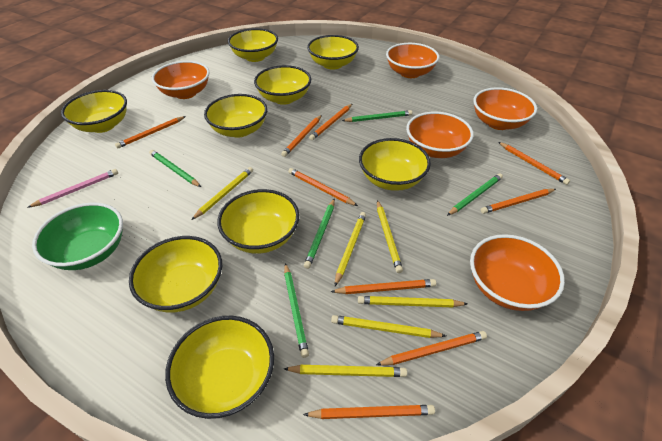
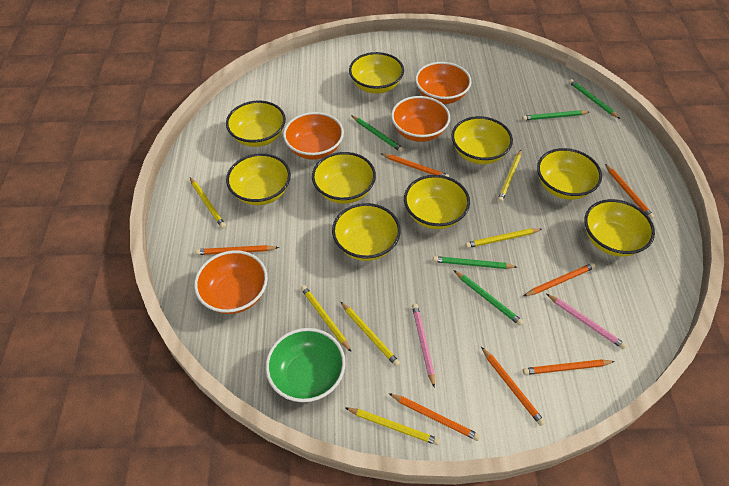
orange bowl: 5 -> 4
orange pencil: 9 -> 7
pink pencil: 1 -> 2

